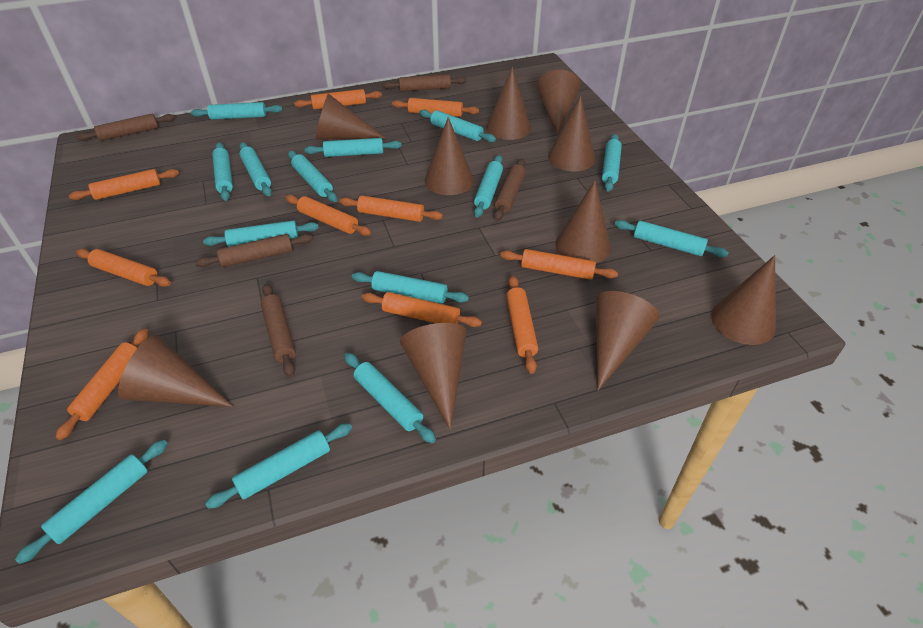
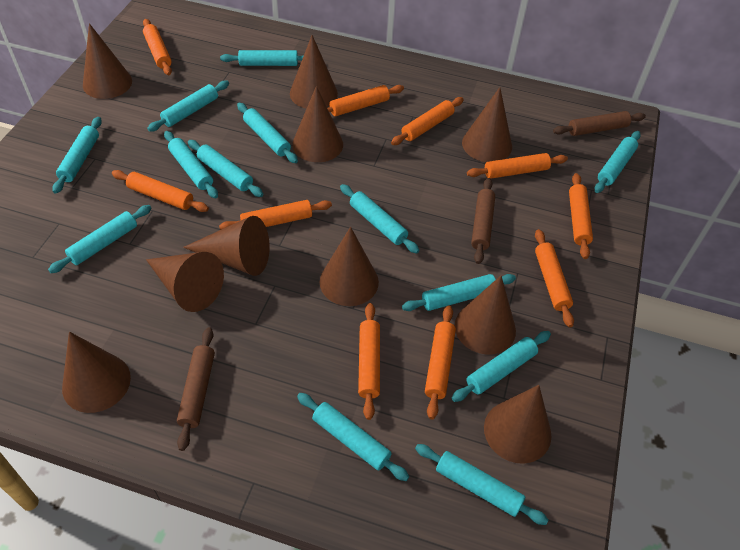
brown rolling pin: 5 -> 3
turquoise rolling pin: 14 -> 13

